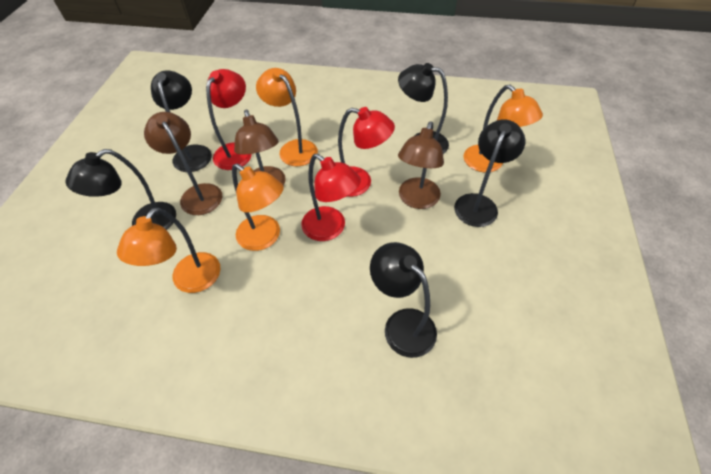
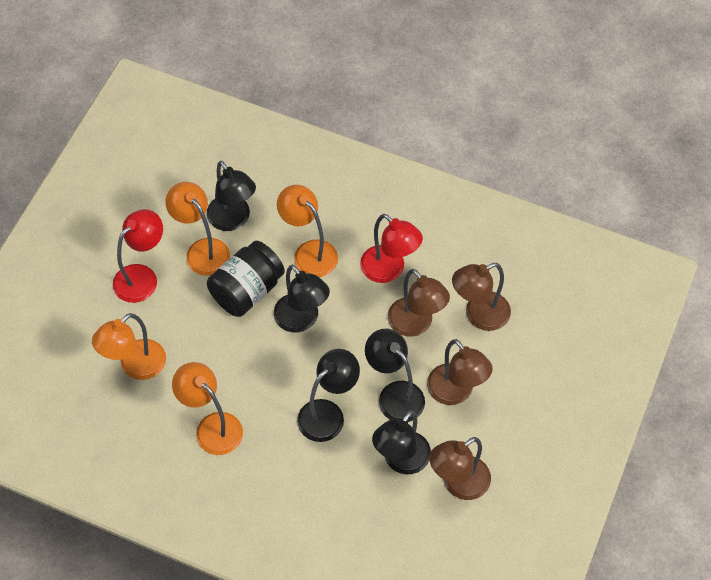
black jar: 0 -> 1
brown lamp: 3 -> 4
red lamp: 3 -> 2

